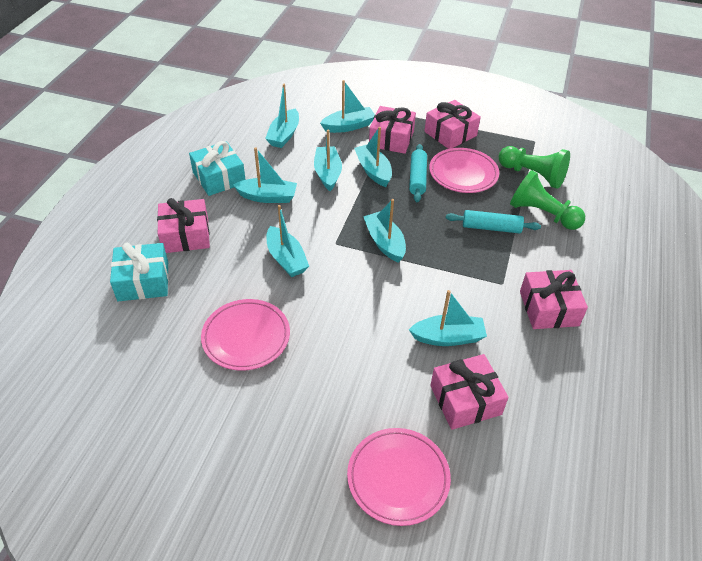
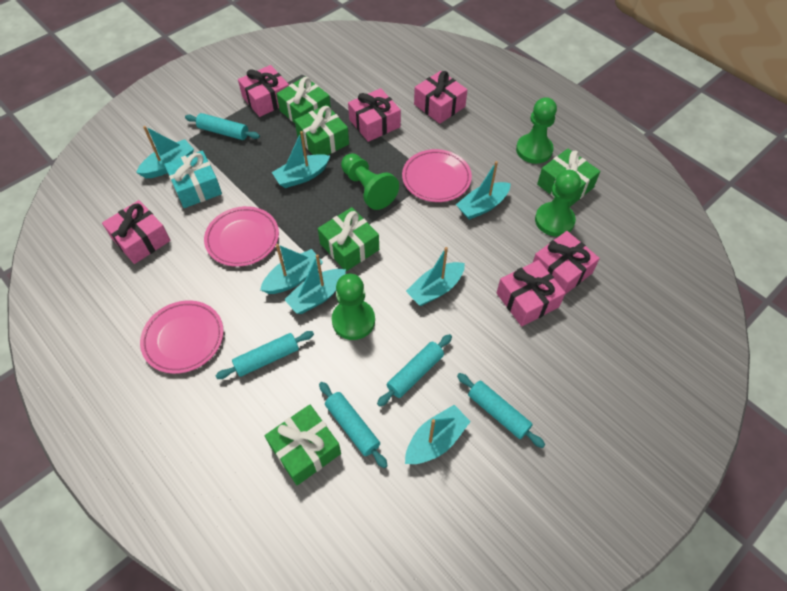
green gift: 0 -> 5
green pawn: 2 -> 4
pink gift: 5 -> 6
turquoise boat: 8 -> 7
turquoise gift: 2 -> 1
turquoise rolling pin: 2 -> 5

